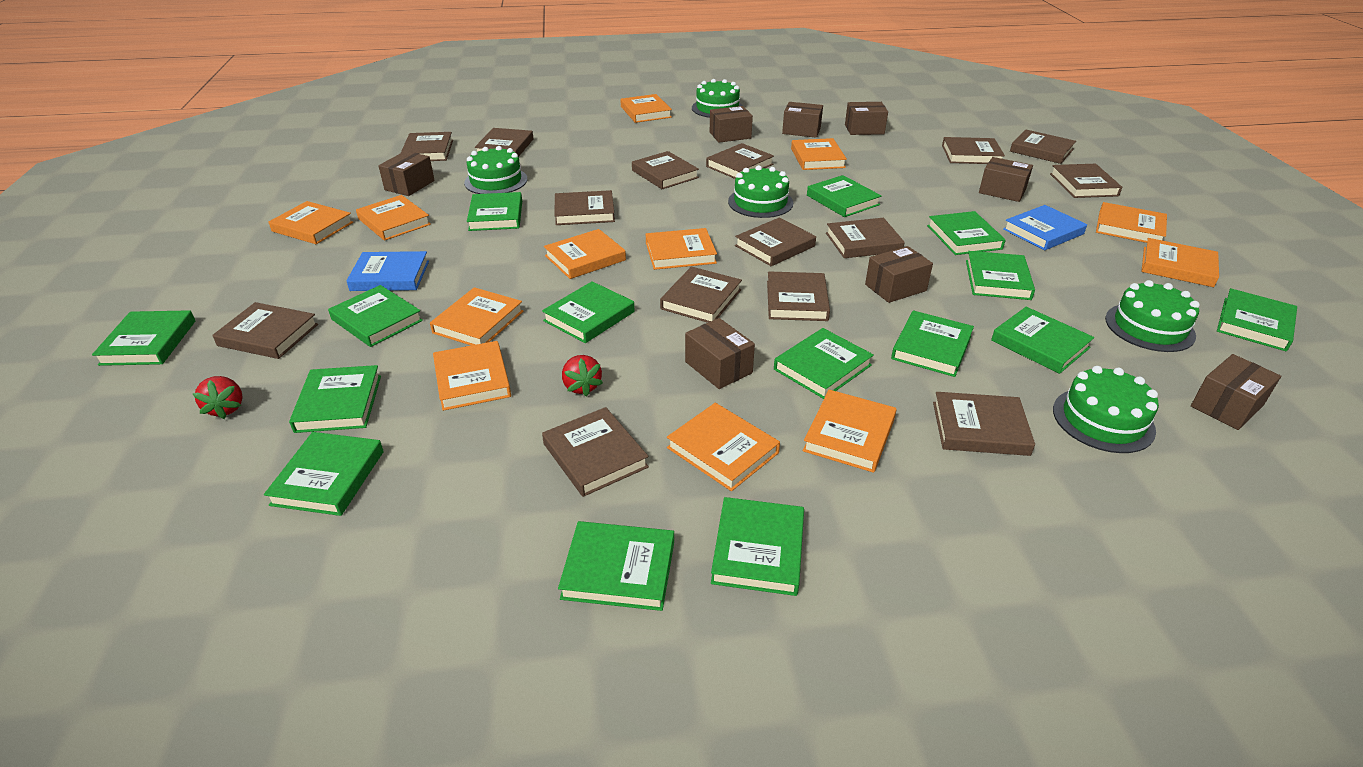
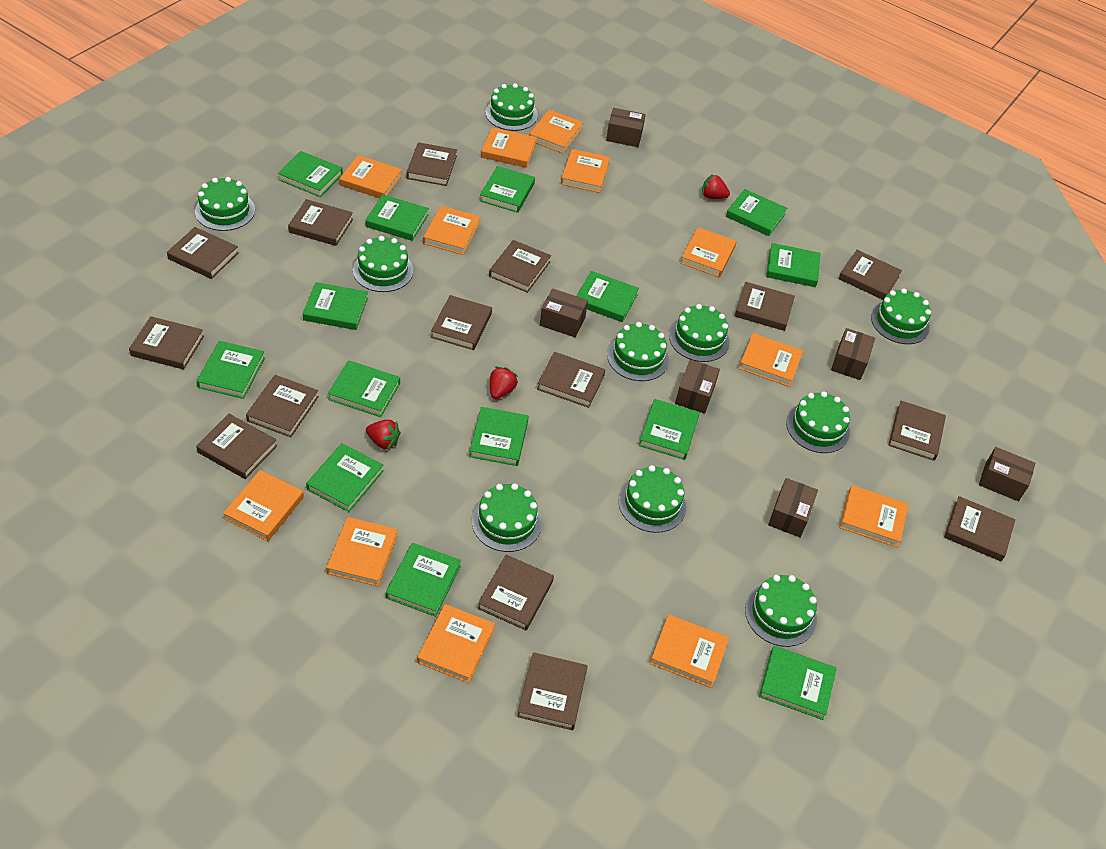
blue book: 2 -> 0
brown box: 8 -> 6
green book: 15 -> 14
green cake: 5 -> 10
red strawberry: 2 -> 3

